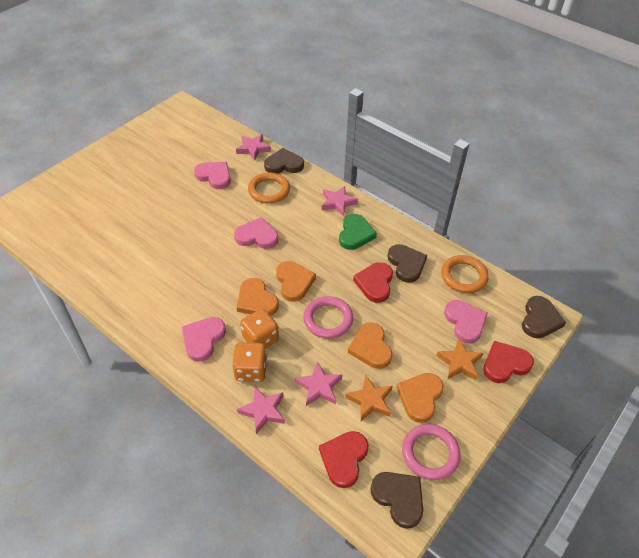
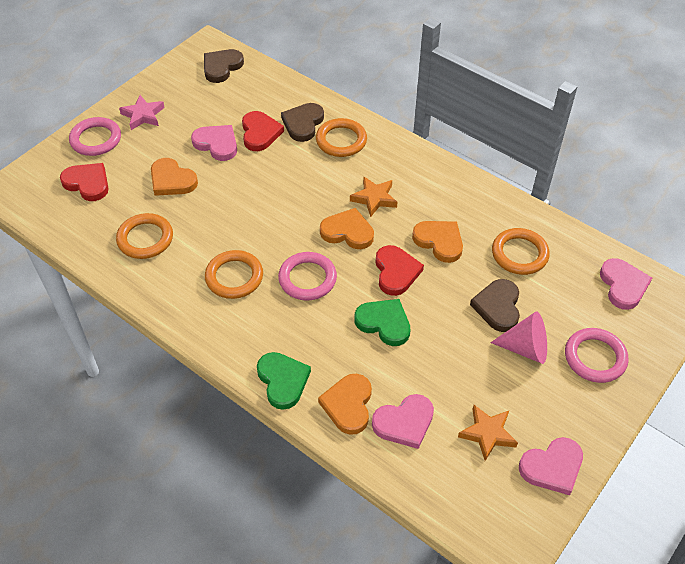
brown heart: 4 -> 3
green heart: 1 -> 2
orange dice: 2 -> 0
orange ring: 2 -> 4
pink cone: 0 -> 1
pink ring: 2 -> 3
pink star: 4 -> 1

